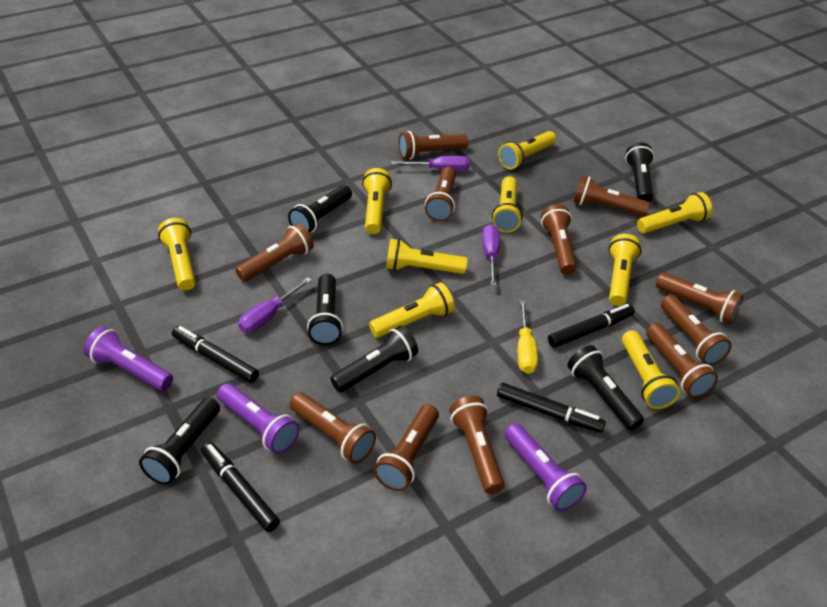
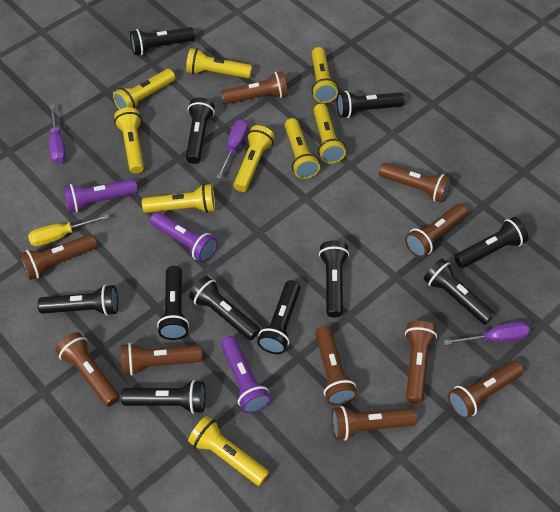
black flashlight: 6 -> 11
black marker: 4 -> 0
brown flashlight: 11 -> 10

